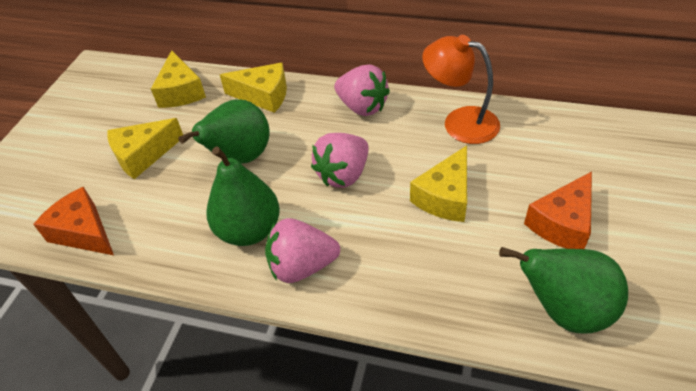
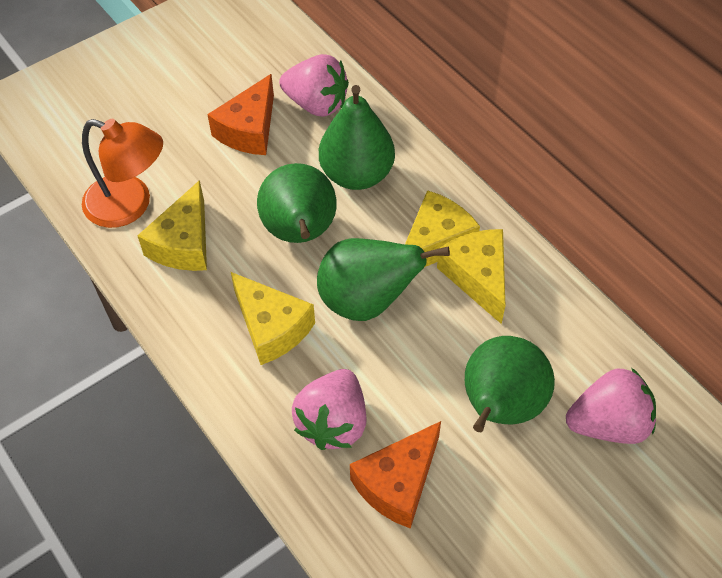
green pear: 3 -> 4

